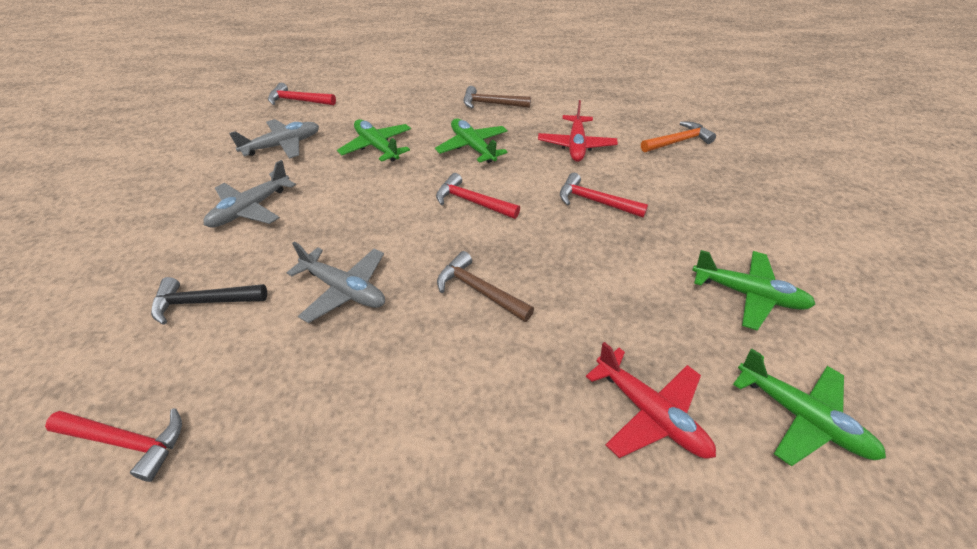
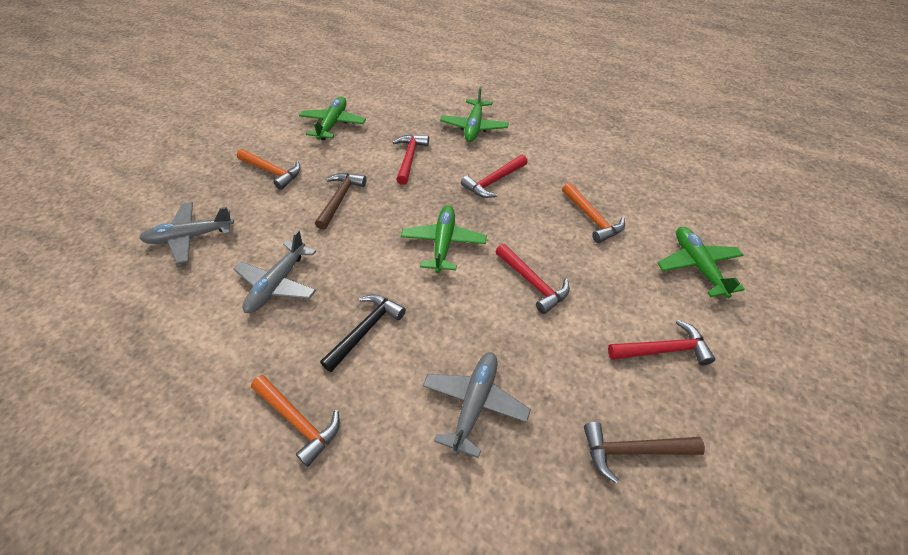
orange hammer: 1 -> 3
red plane: 2 -> 0

